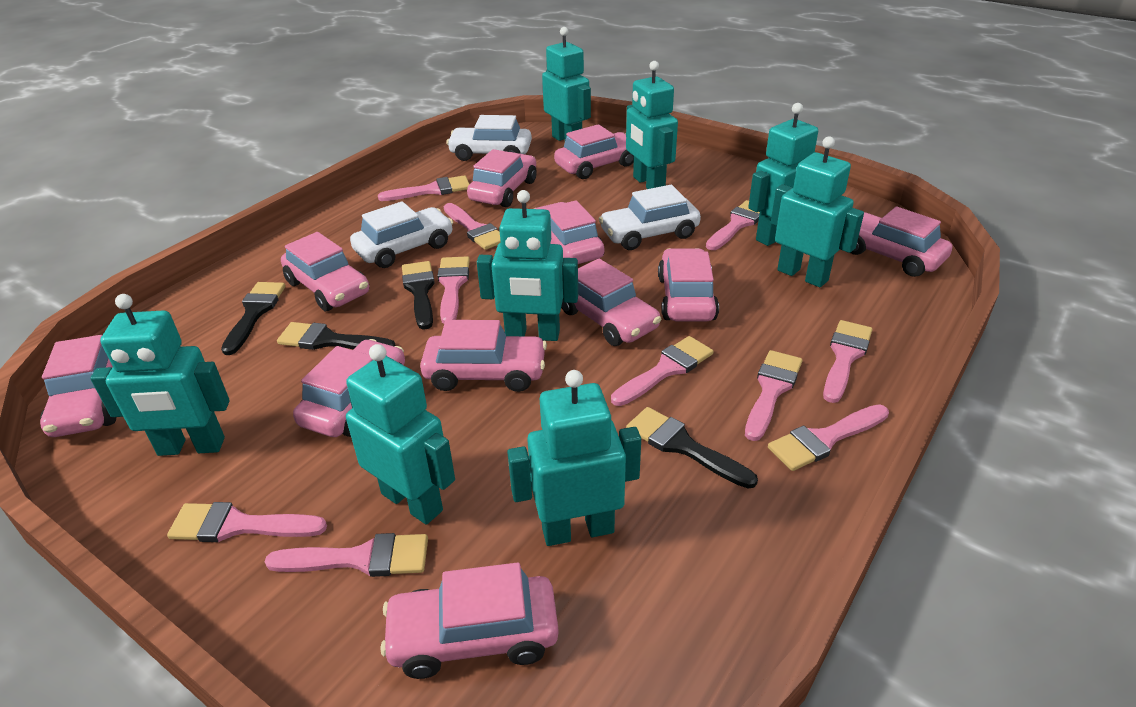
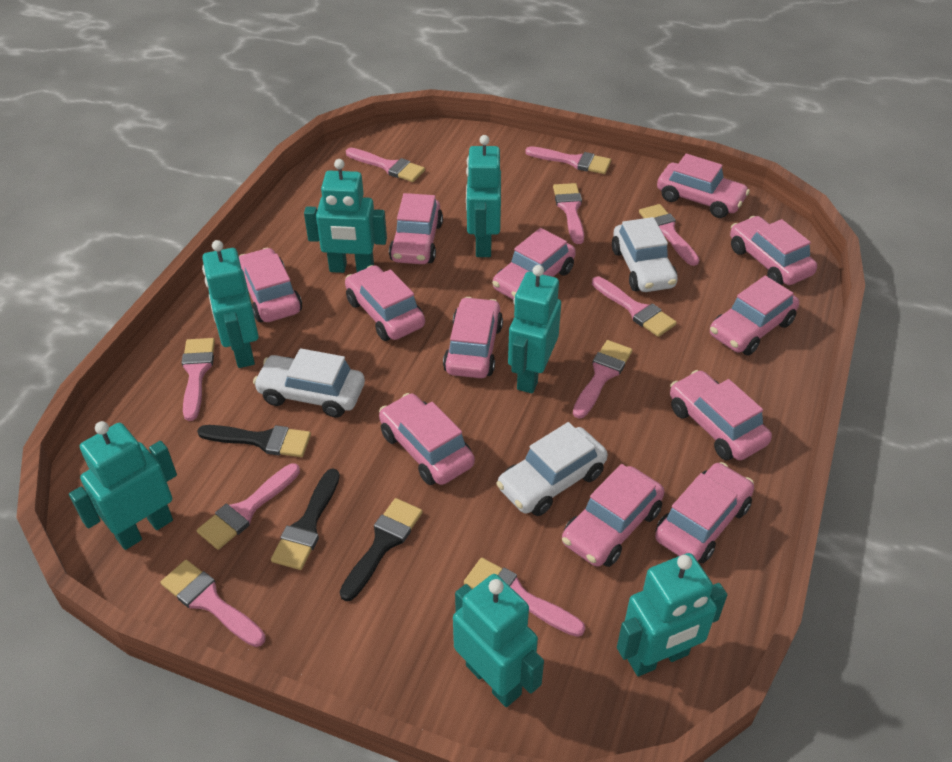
black brush: 4 -> 3
pink car: 11 -> 12
turquoise robot: 8 -> 7

